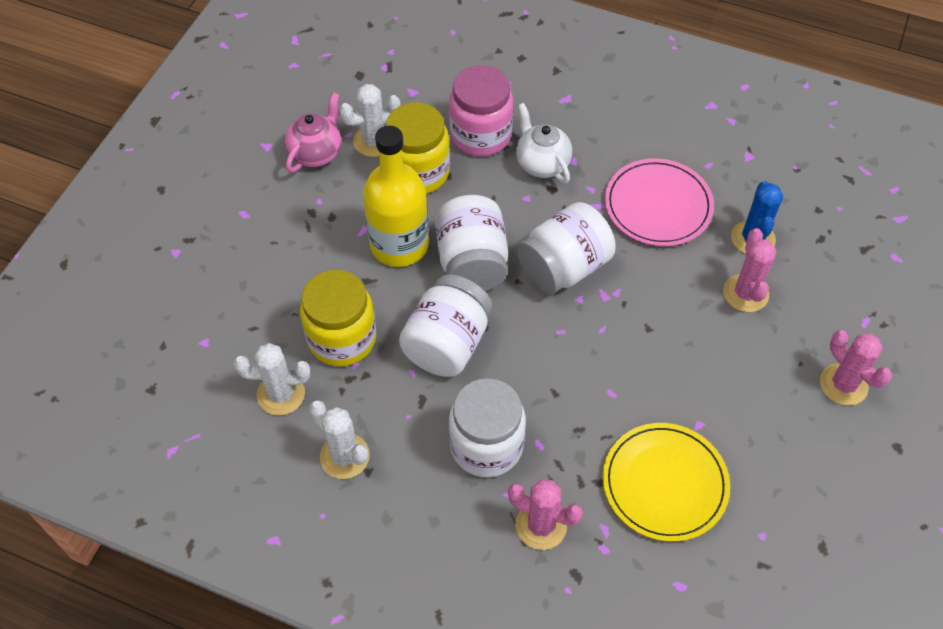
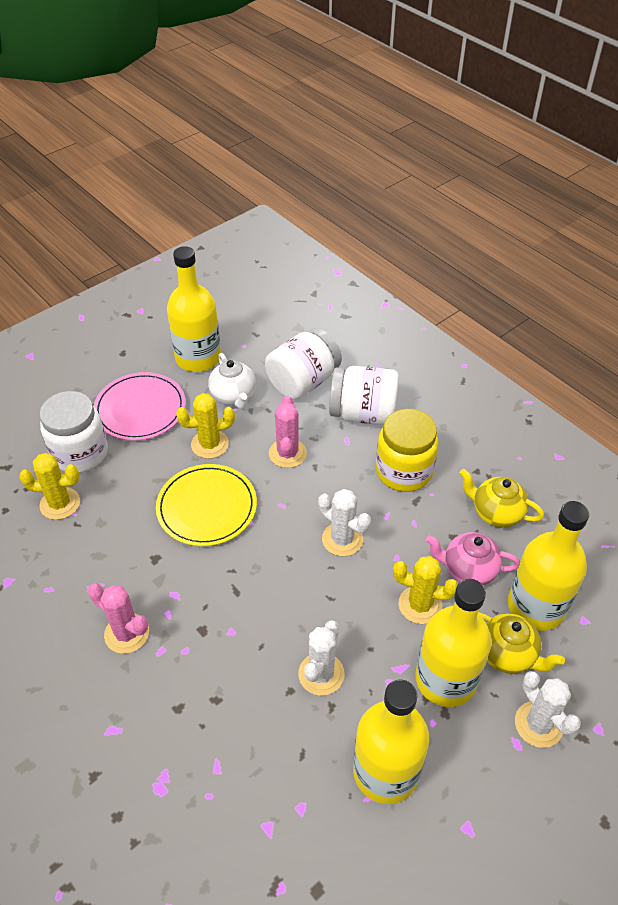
blue cactus: 1 -> 0
pink cactus: 3 -> 2
pink jar: 1 -> 0
white jar: 4 -> 3
yellow bottle: 1 -> 4
yellow cactus: 0 -> 3
yellow jar: 2 -> 1
yellow teapot: 0 -> 2

